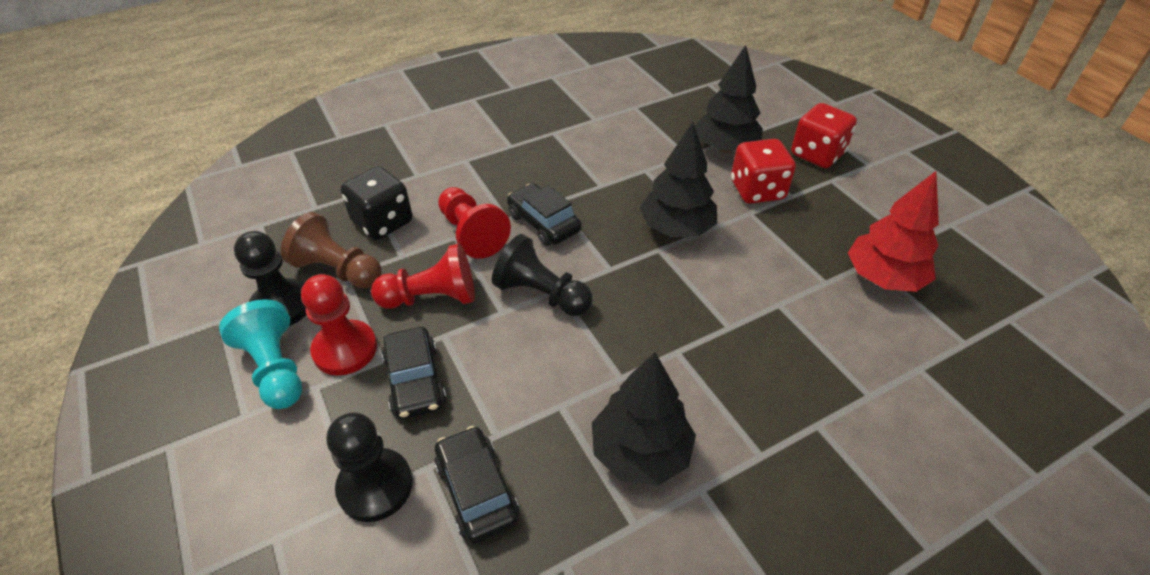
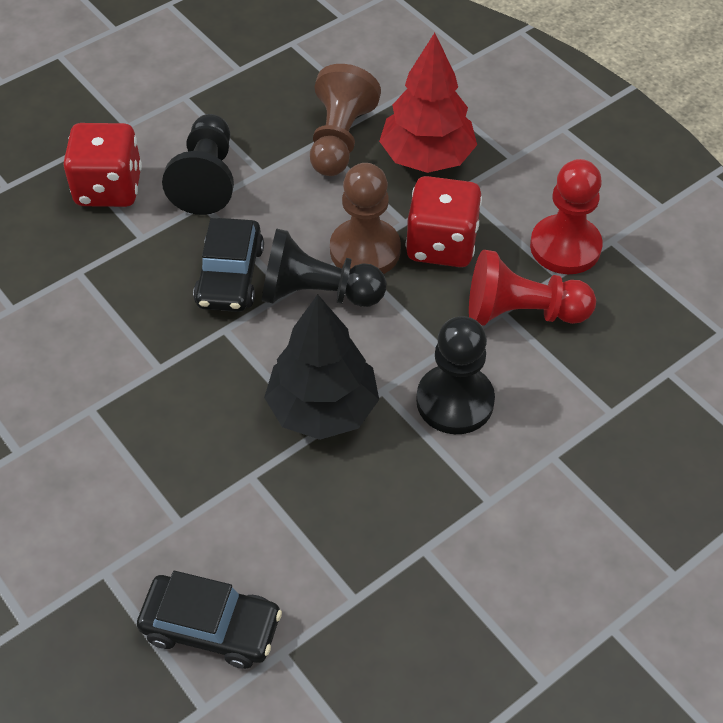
black car: 3 -> 2
black dice: 1 -> 0
black tree: 3 -> 1
brown pawn: 1 -> 2
red pawn: 3 -> 2
turquoise pawn: 1 -> 0

